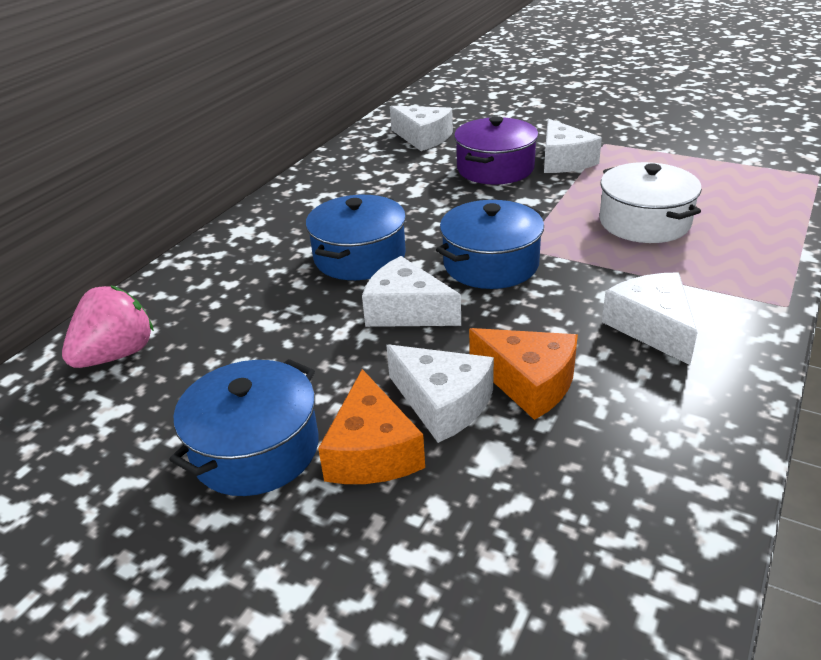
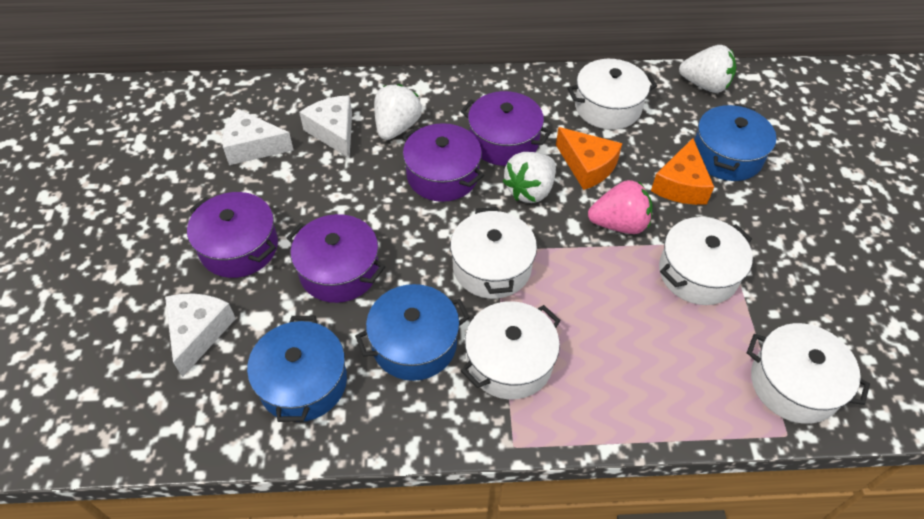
purple pot: 1 -> 4
white cheese: 5 -> 3
white pot: 1 -> 5
white strawberry: 0 -> 3

